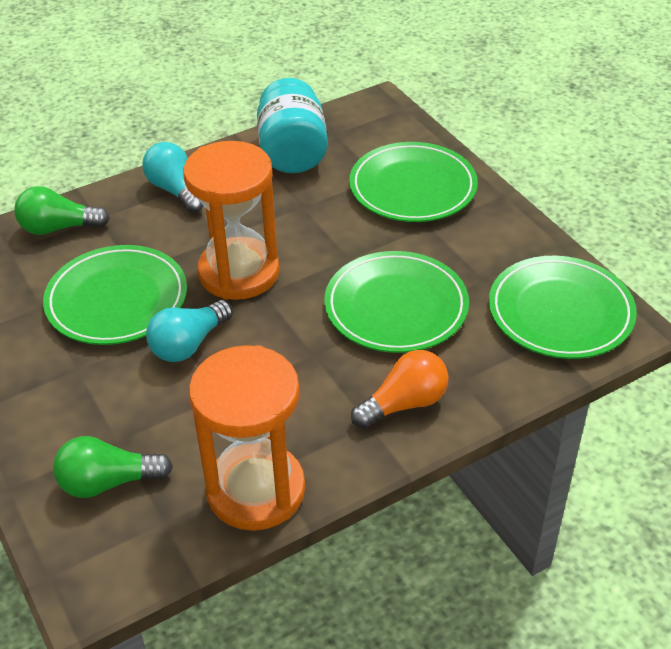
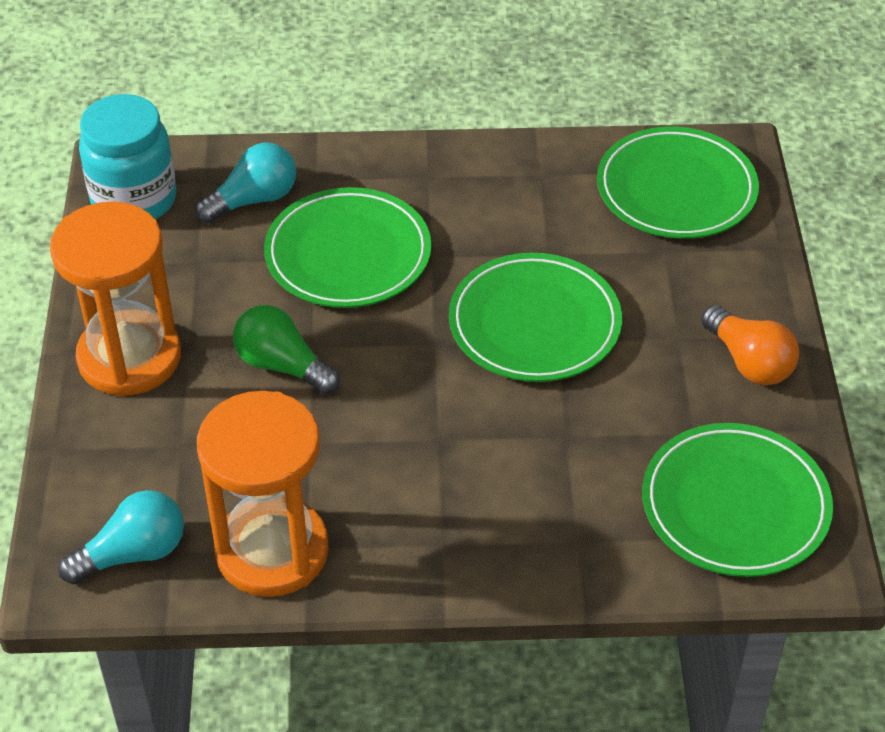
green light bulb: 2 -> 1

